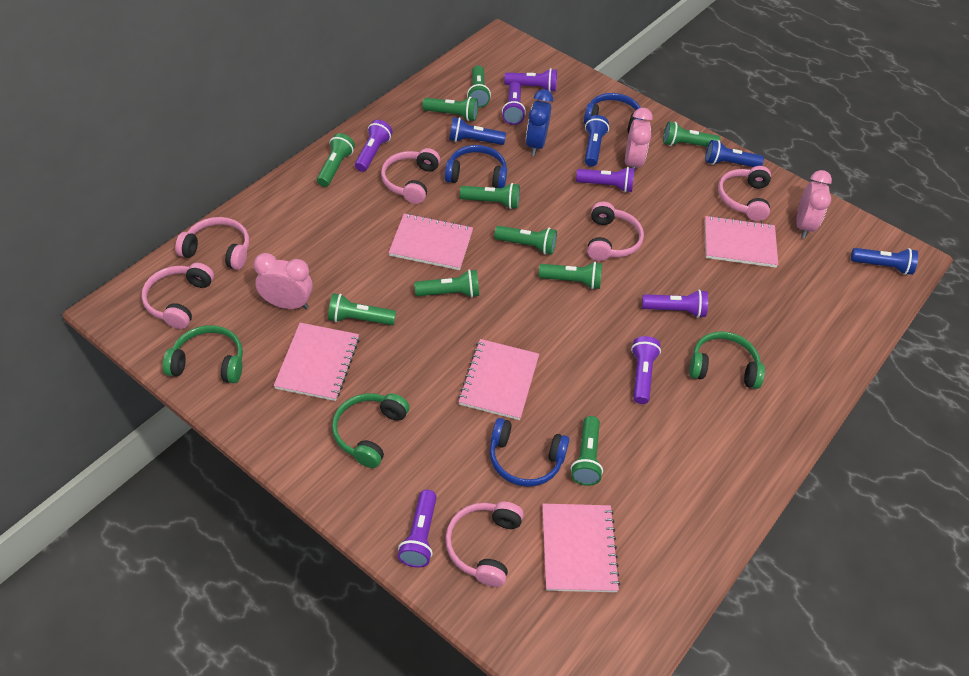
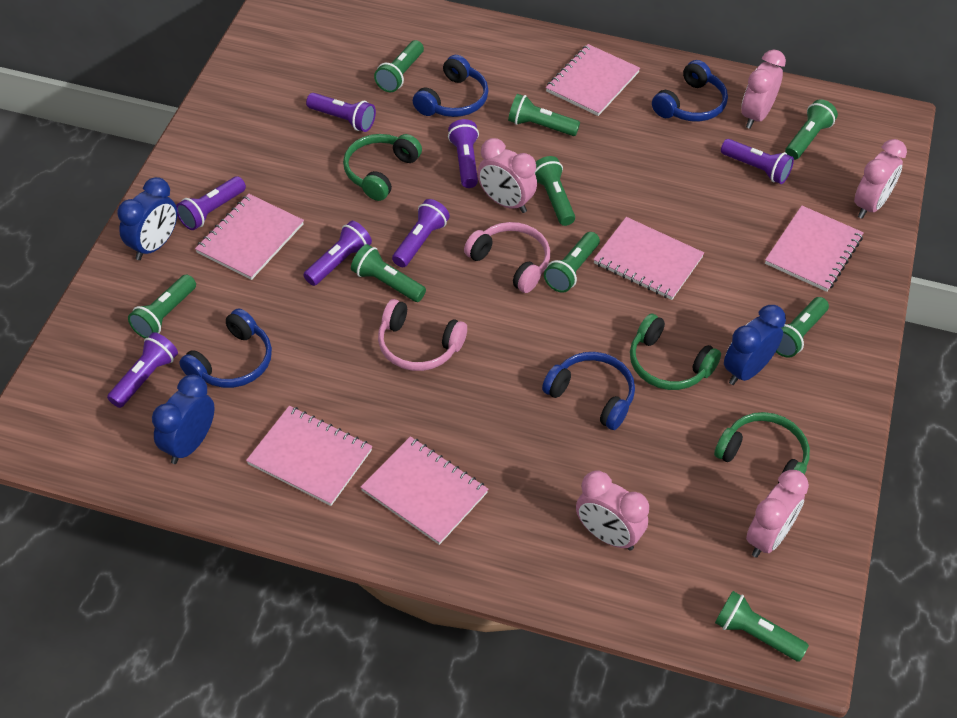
blue clock: 1 -> 3
blue flashlight: 4 -> 0
blue headphones: 3 -> 4
green flashlight: 10 -> 9
pink clock: 3 -> 5
pink headphones: 6 -> 2
pink notebook: 5 -> 6

